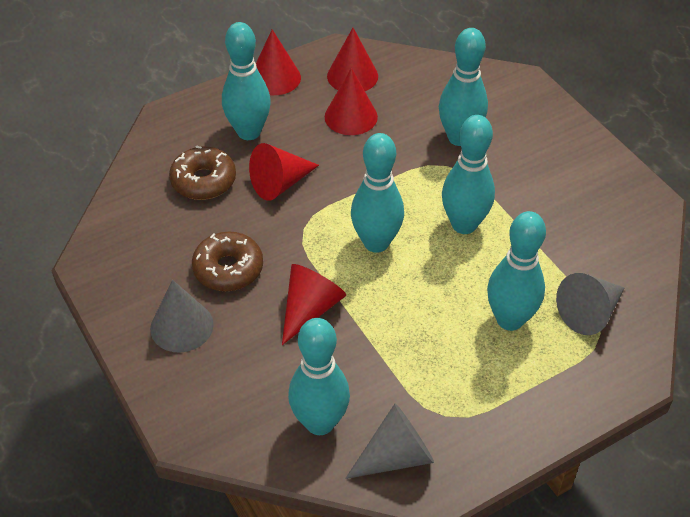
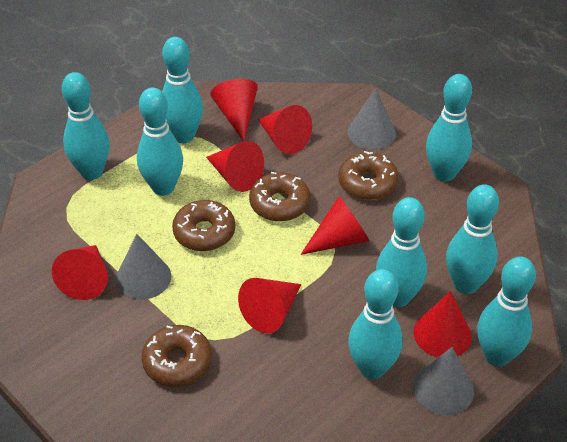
brown donut: 2 -> 4
red cone: 5 -> 7
turquoise bowling pin: 6 -> 8

